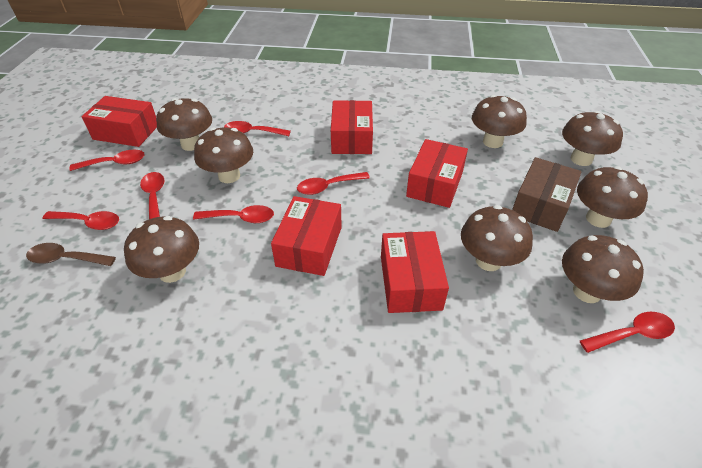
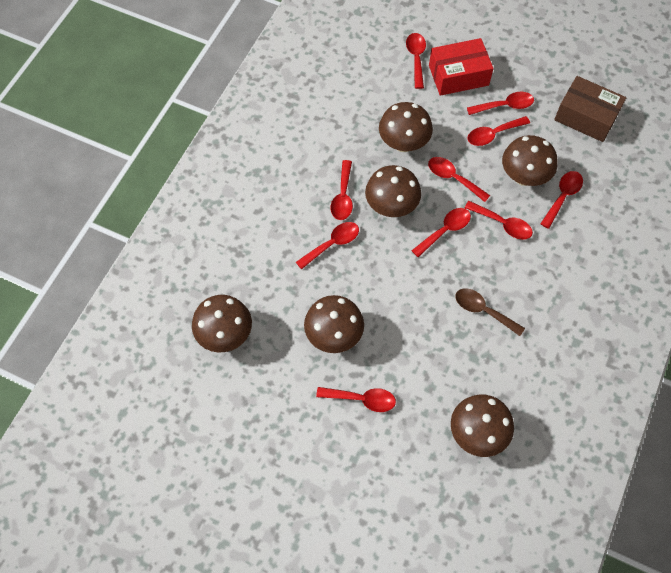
brown mushroom: 8 -> 6
red box: 5 -> 1
red spoon: 7 -> 10

